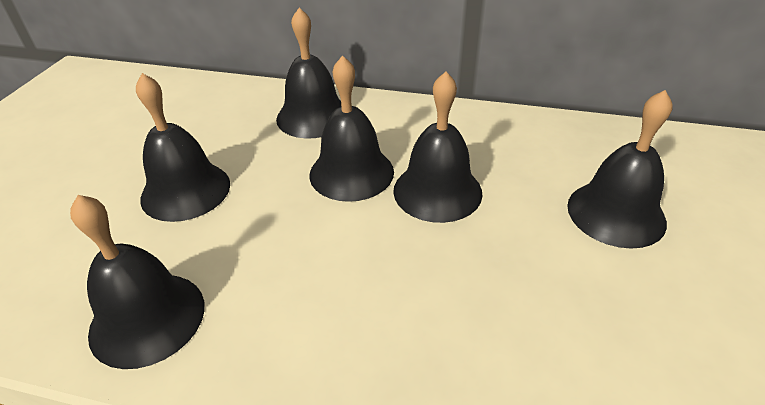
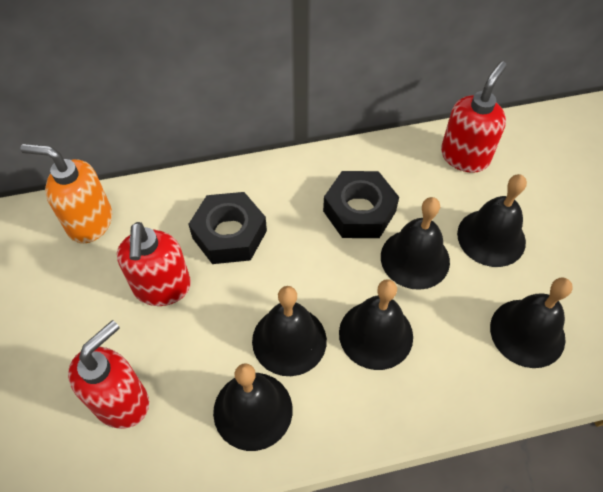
black nut: 0 -> 2
orange soap dispenser: 0 -> 1
red soap dispenser: 0 -> 3

